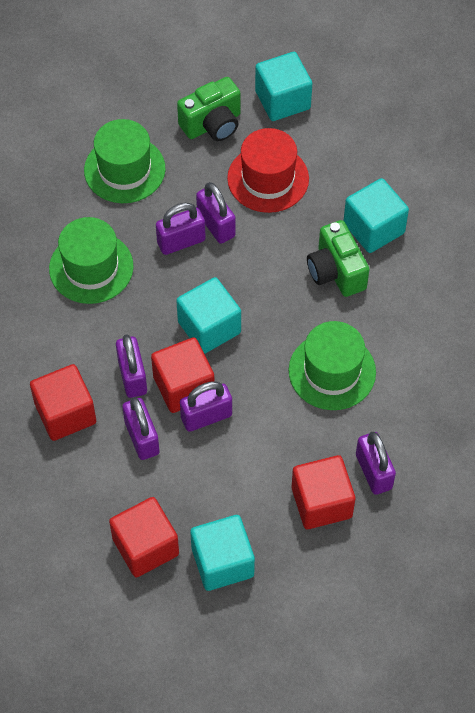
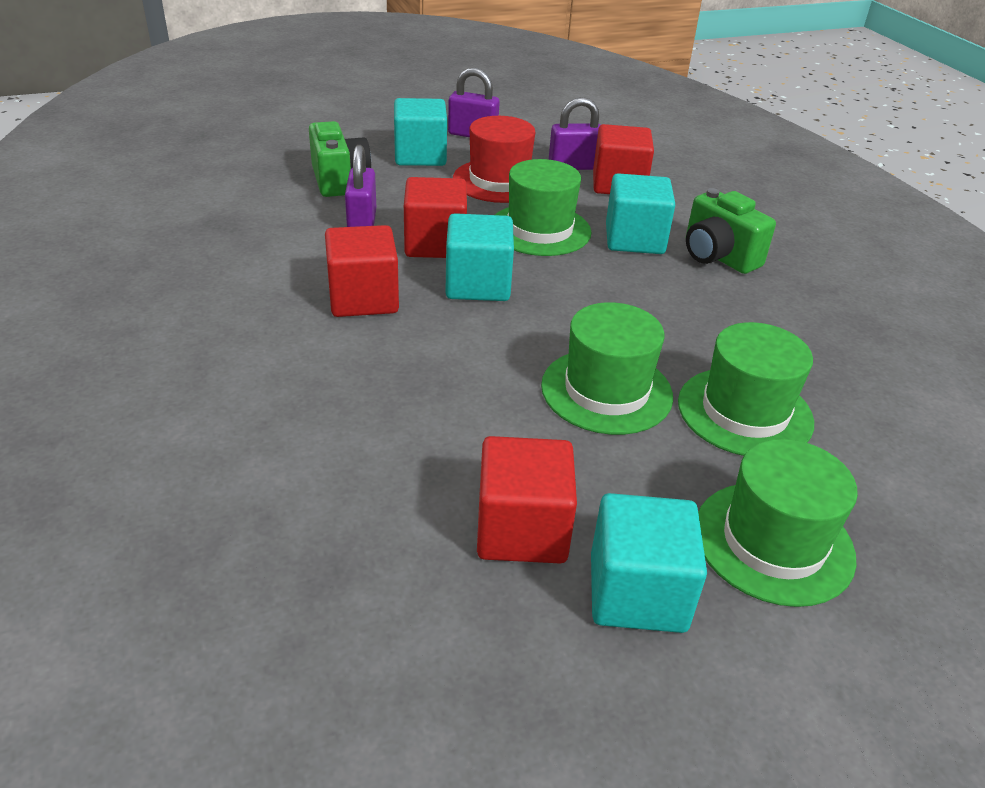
green hat: 3 -> 4
purple padlock: 6 -> 3

